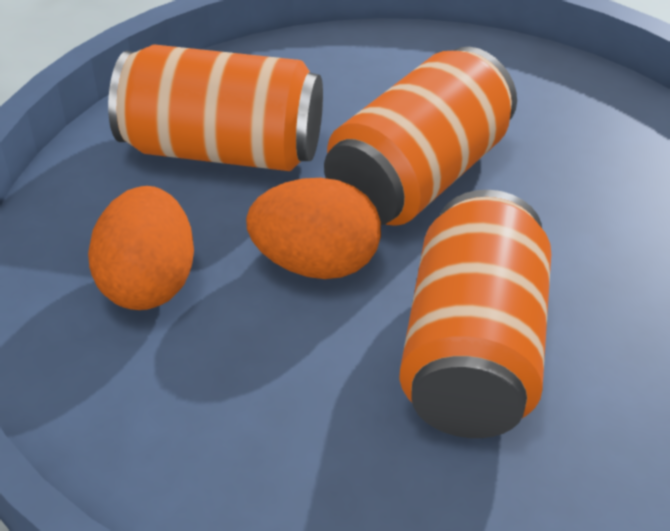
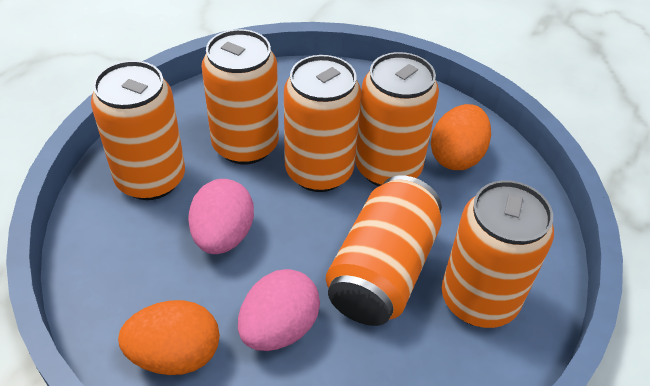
orange can: 3 -> 6
pink egg: 0 -> 2

